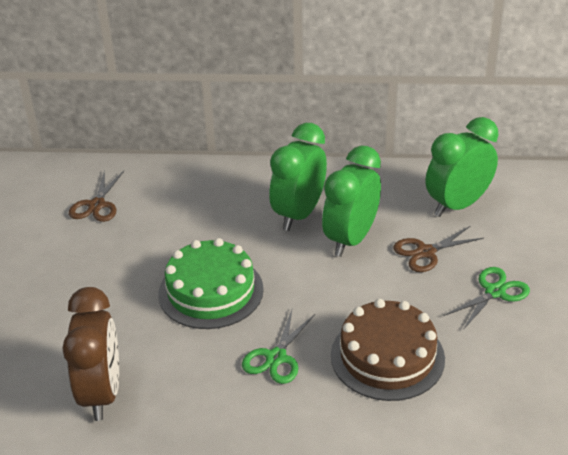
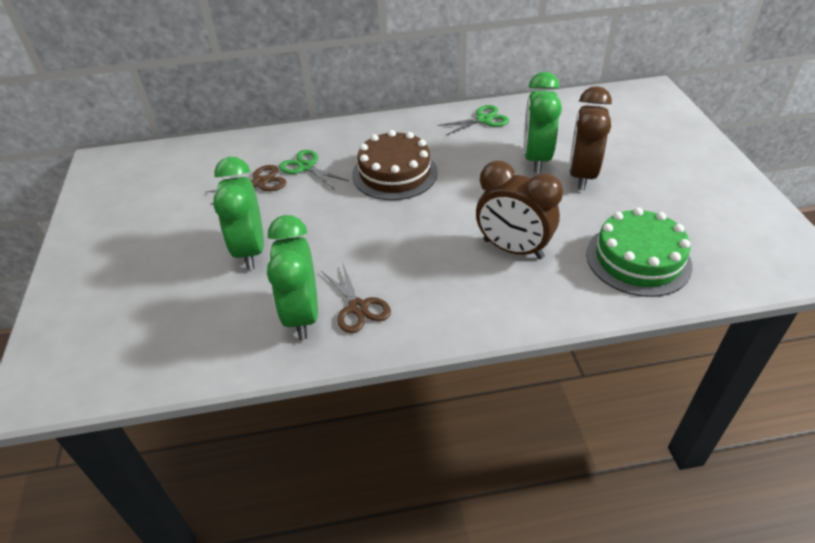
brown clock: 1 -> 2

